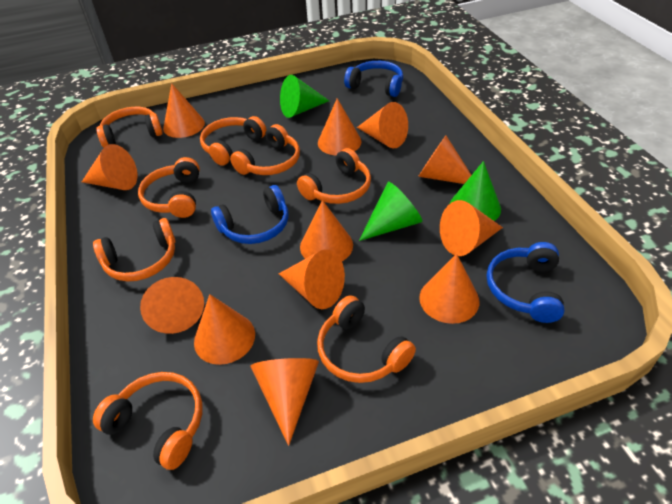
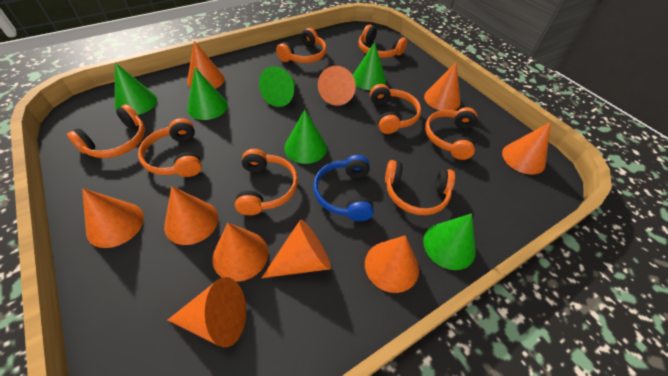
blue headphones: 3 -> 1
green cone: 3 -> 6
orange cone: 12 -> 10

